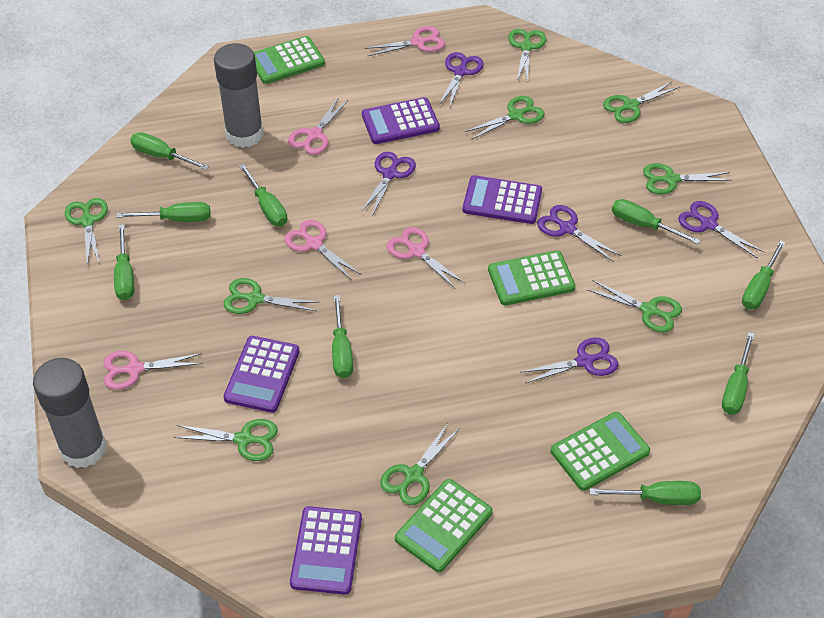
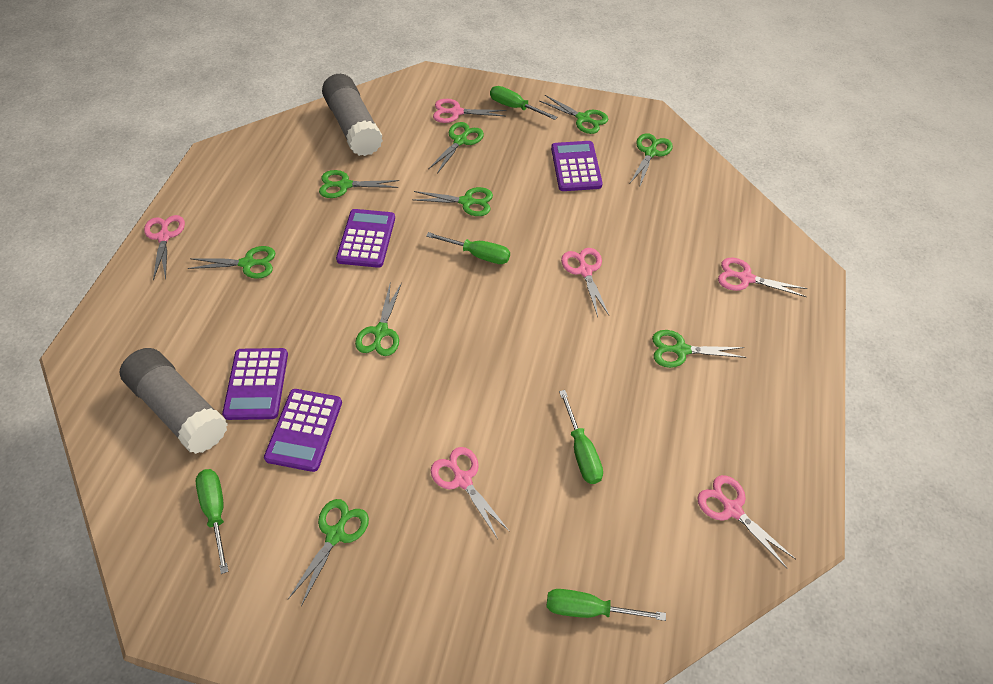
green calculator: 4 -> 0
green screwdriver: 9 -> 5
pink scissors: 5 -> 6
purple scissors: 5 -> 0

